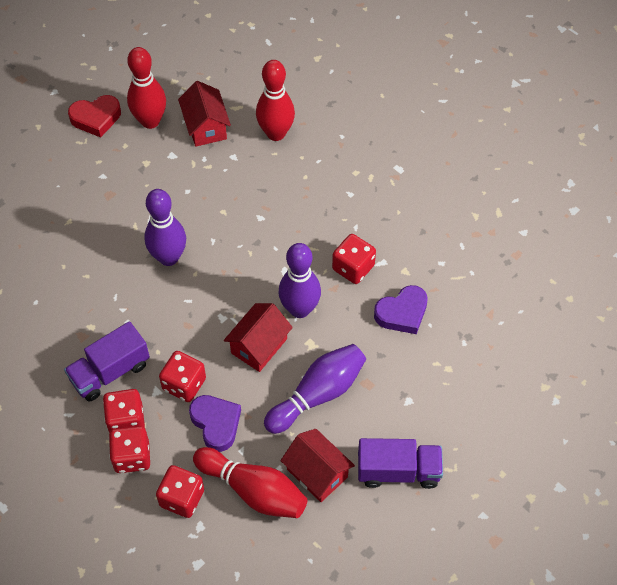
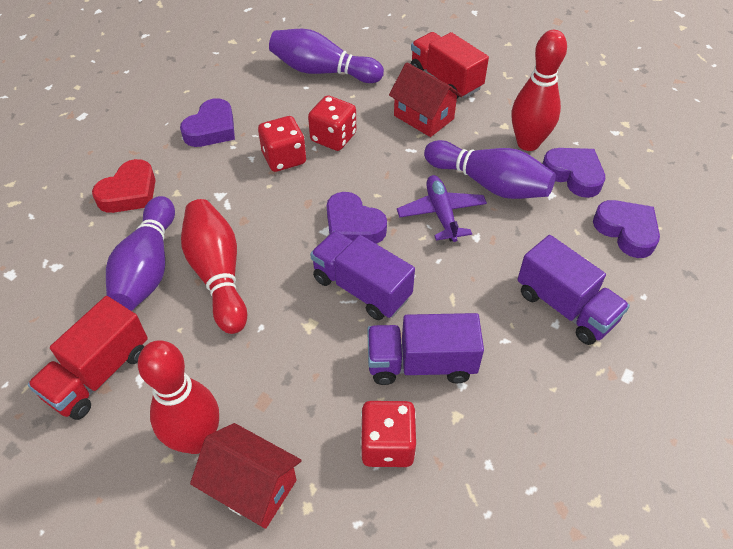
purple heart: 2 -> 4
purple plane: 0 -> 1
purple truck: 2 -> 3
red dice: 5 -> 3
red house: 3 -> 2
red truck: 0 -> 2

